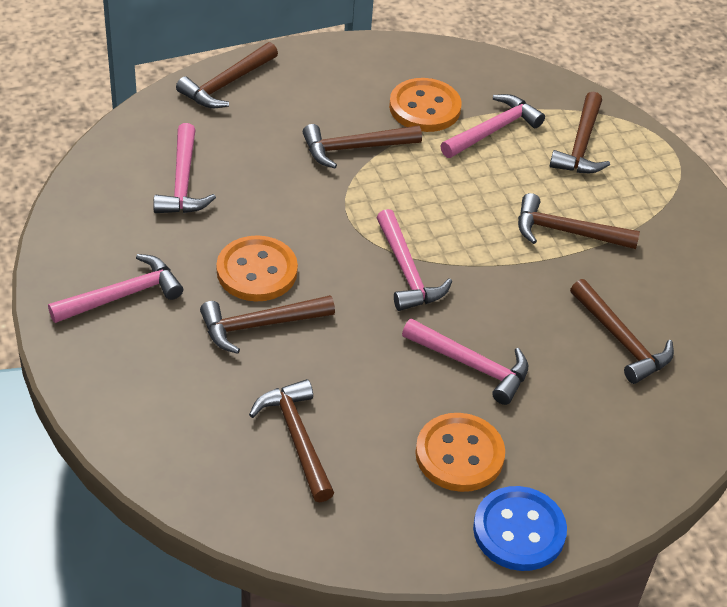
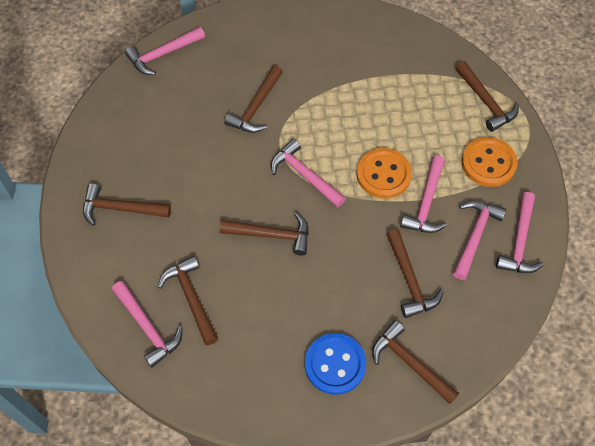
orange button: 3 -> 2
pink hammer: 5 -> 6

